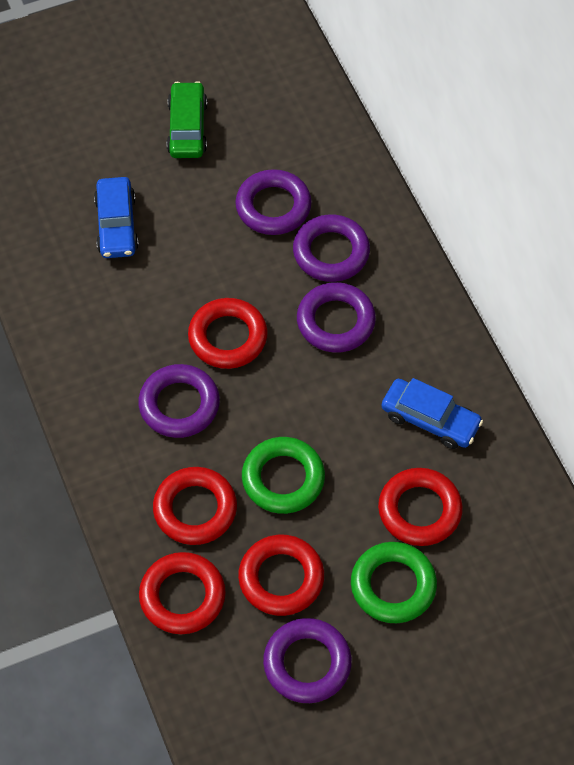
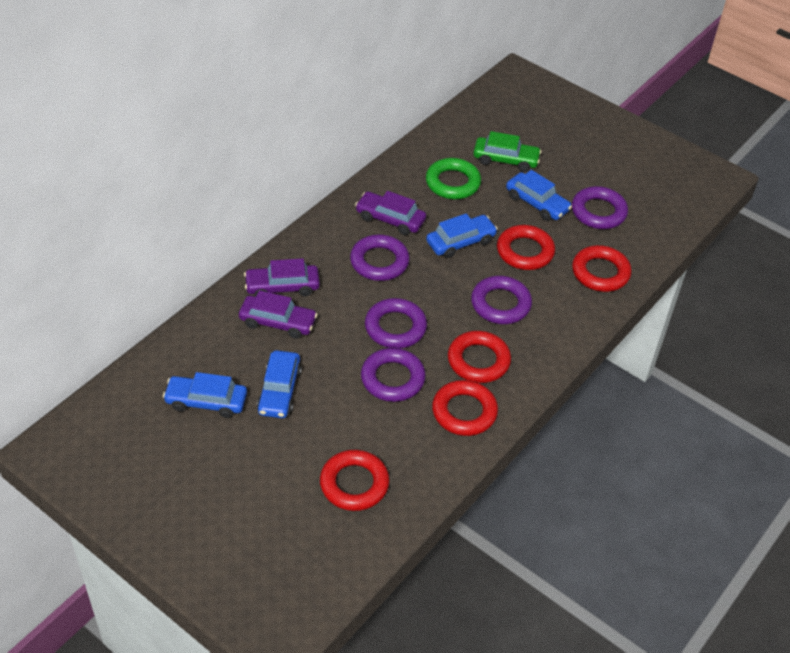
blue car: 2 -> 4
green ring: 2 -> 1
purple car: 0 -> 3

